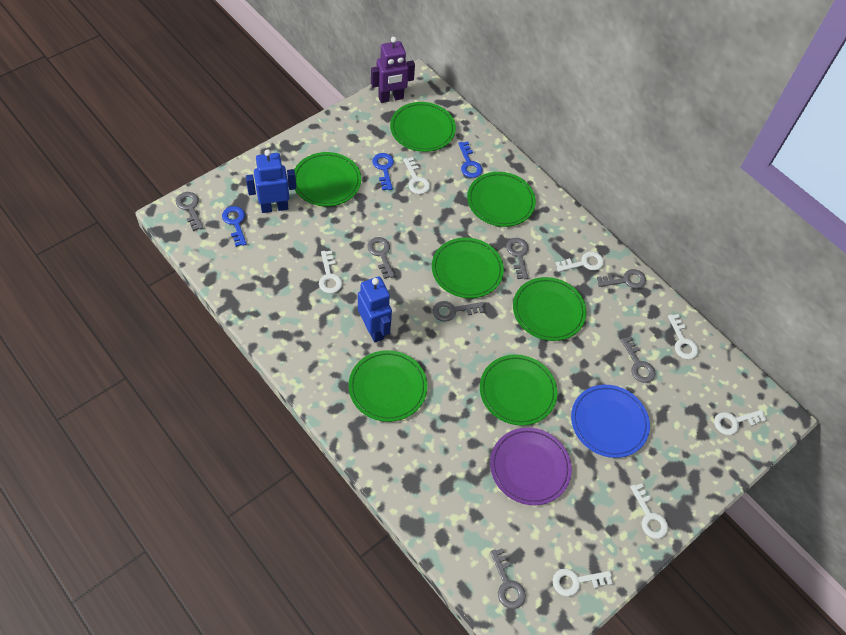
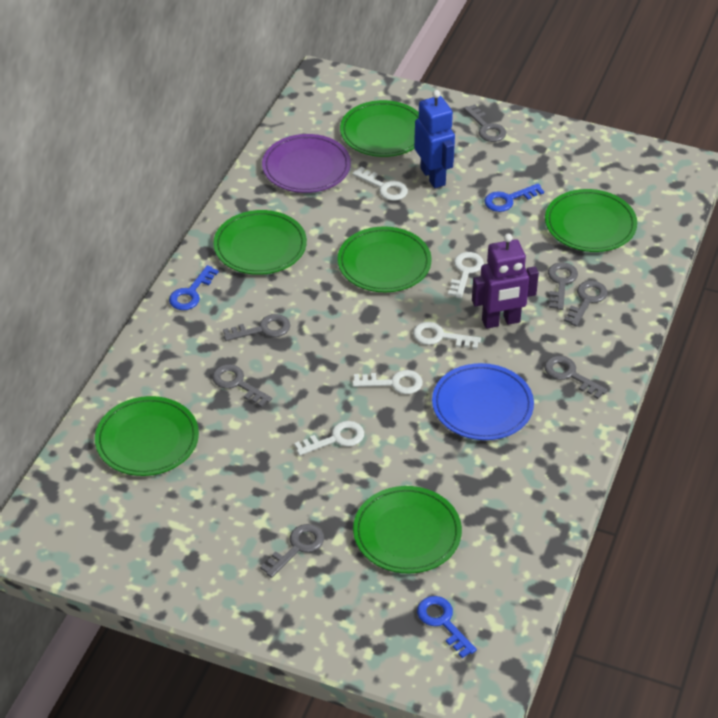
blue robot: 2 -> 1
green plate: 7 -> 6
white key: 7 -> 5

